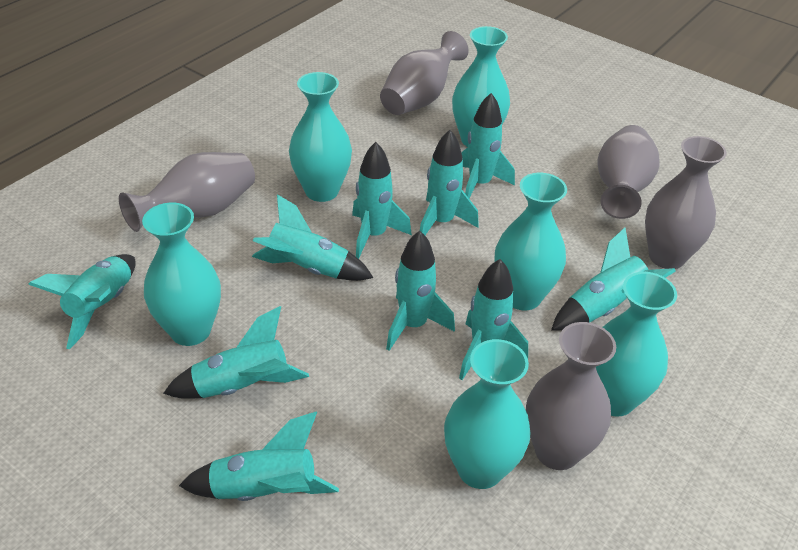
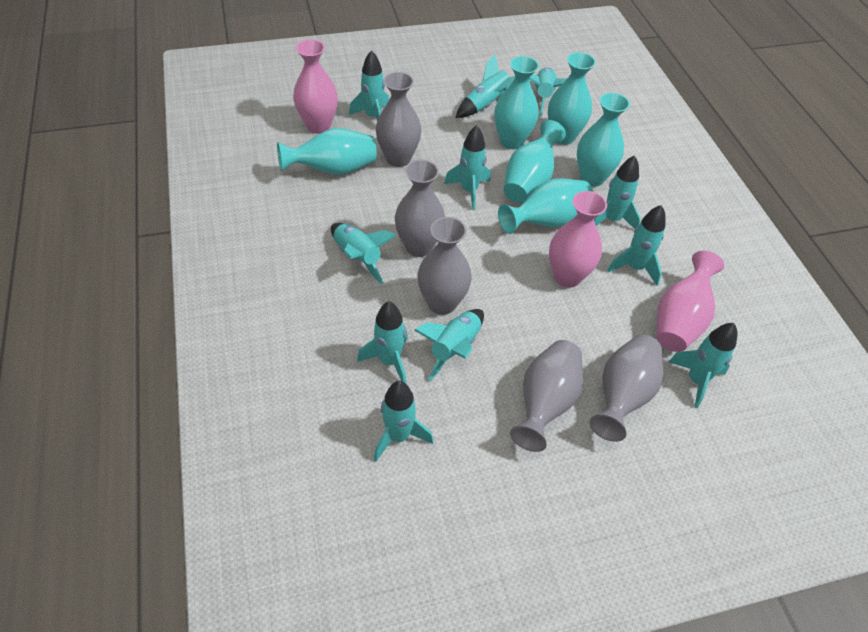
pink vase: 0 -> 3
turquoise rocket: 10 -> 11

